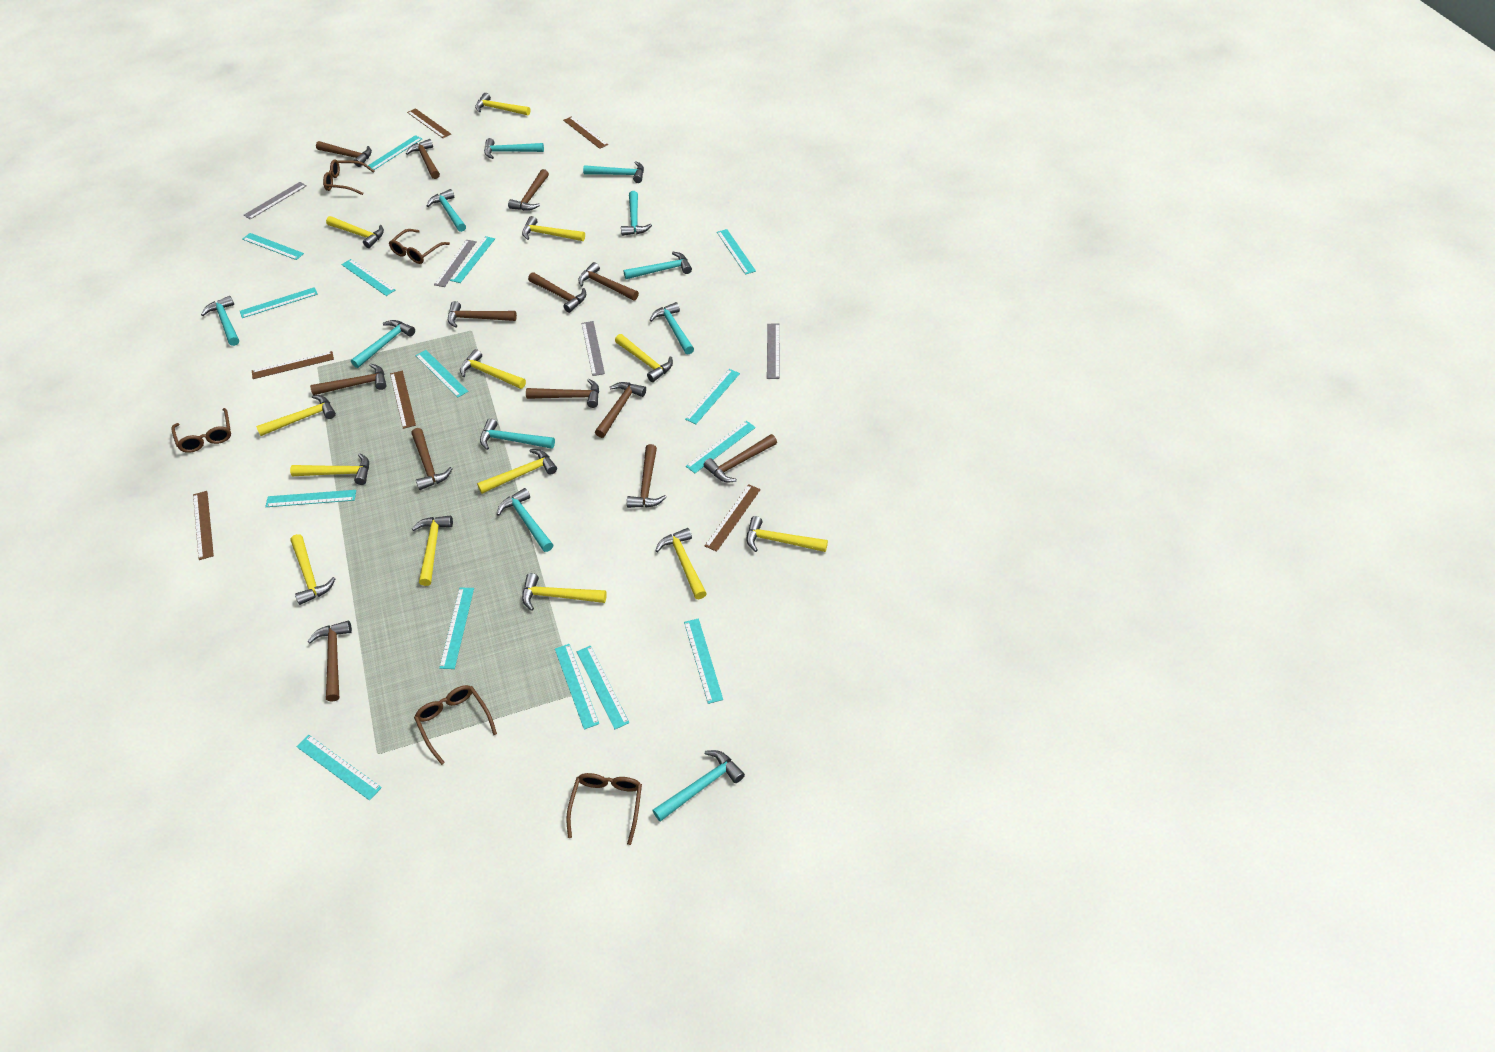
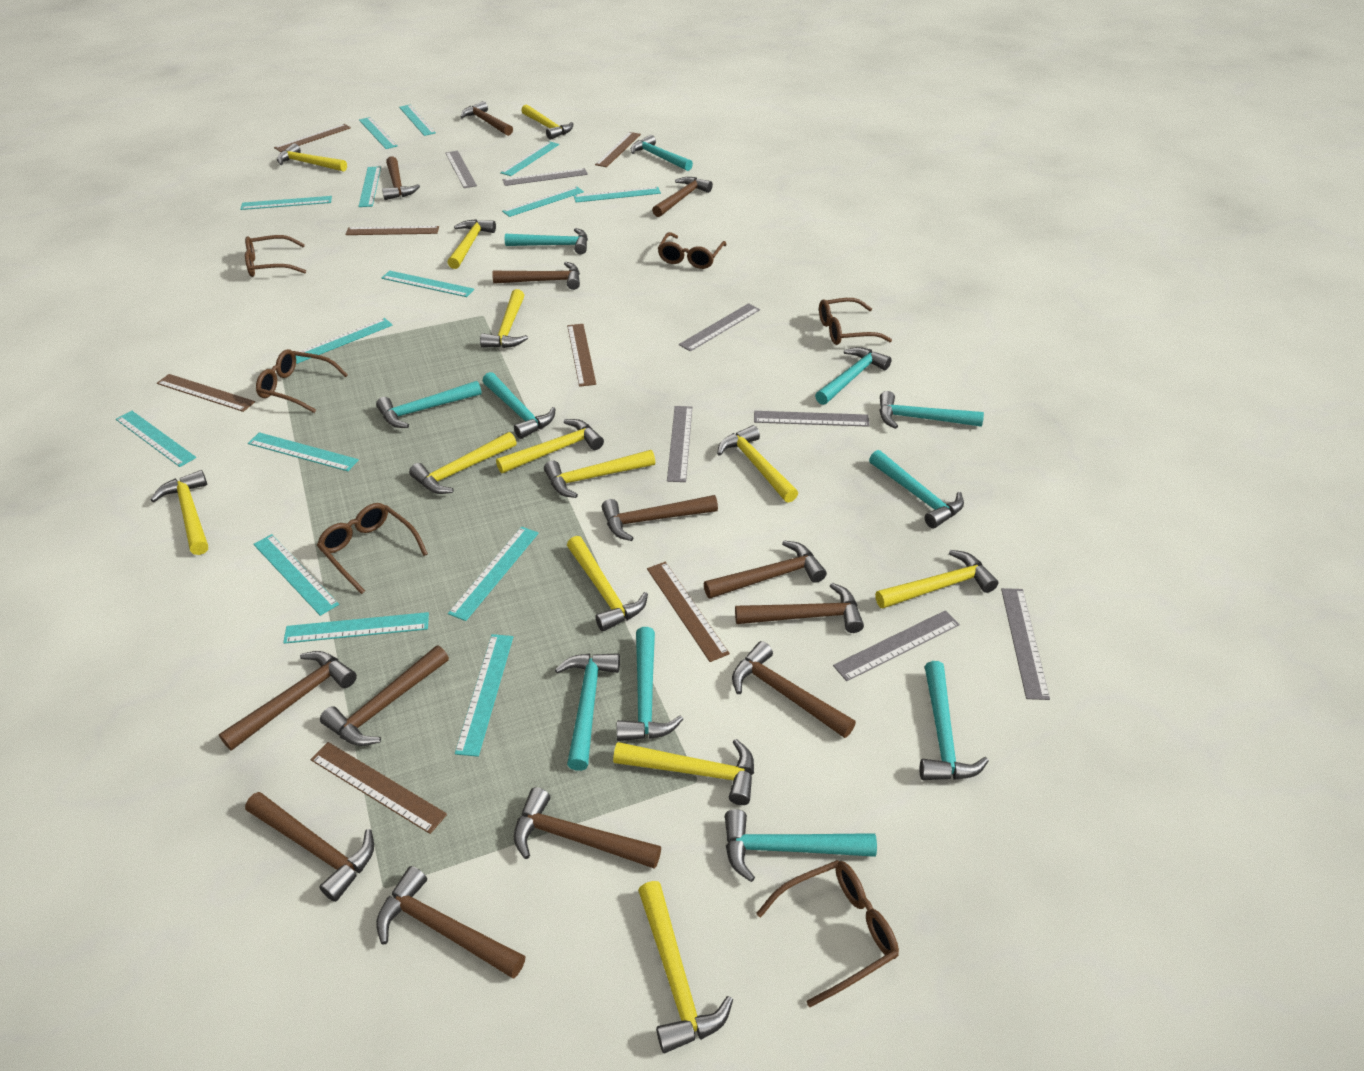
brown glasses: 5 -> 6
brown ruler: 6 -> 7
grey ruler: 4 -> 7

